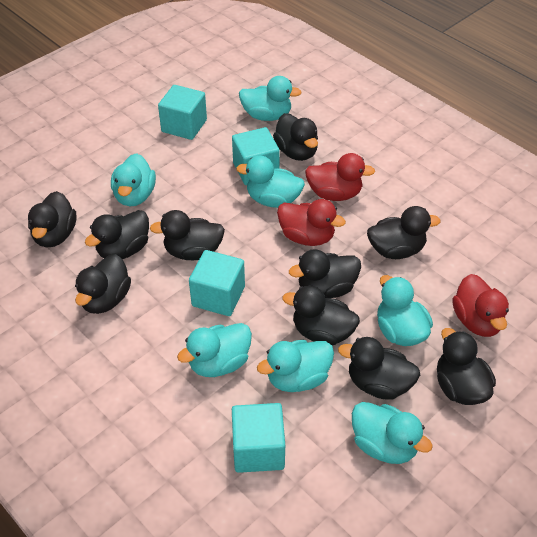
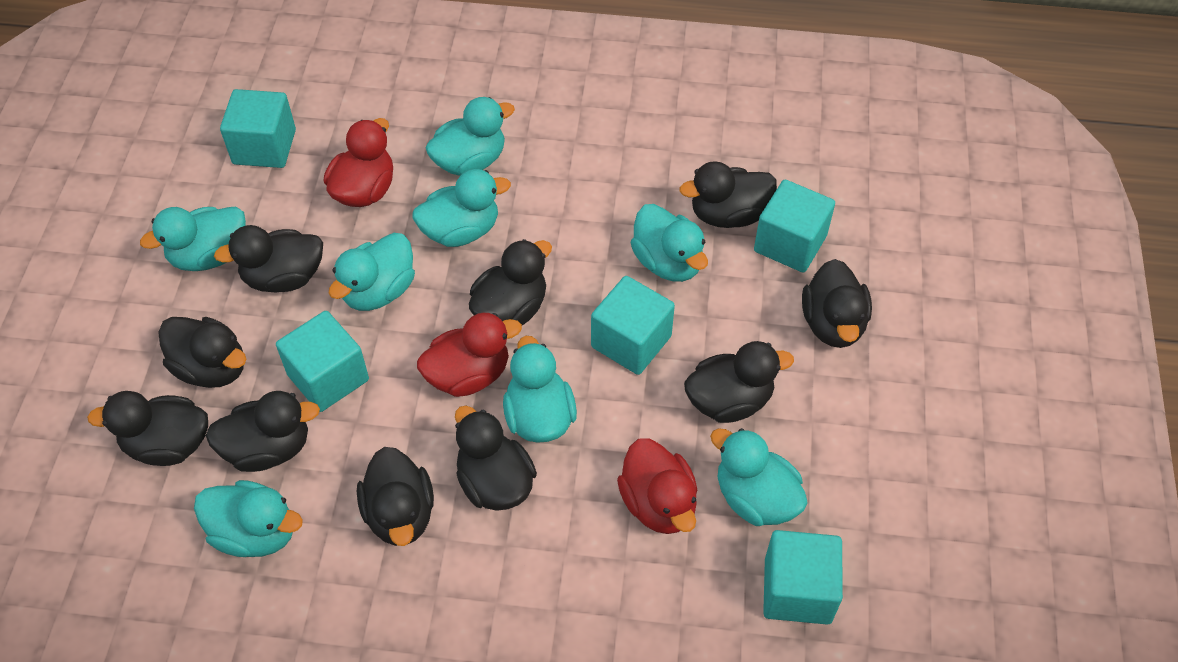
turquoise cube: 4 -> 5
turquoise duck: 7 -> 8

